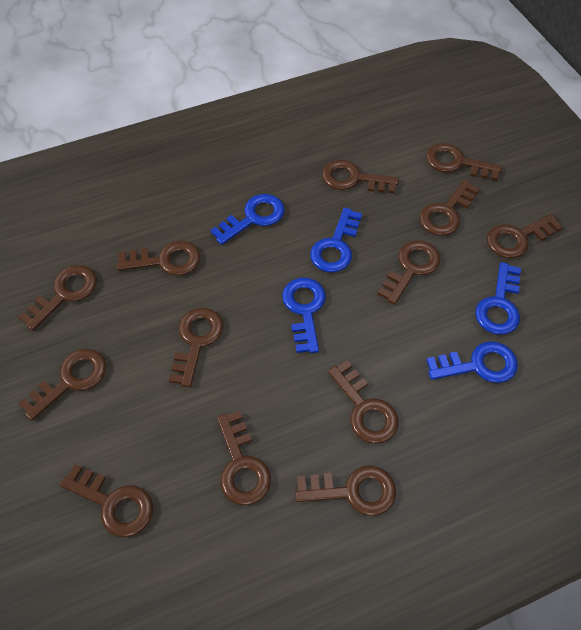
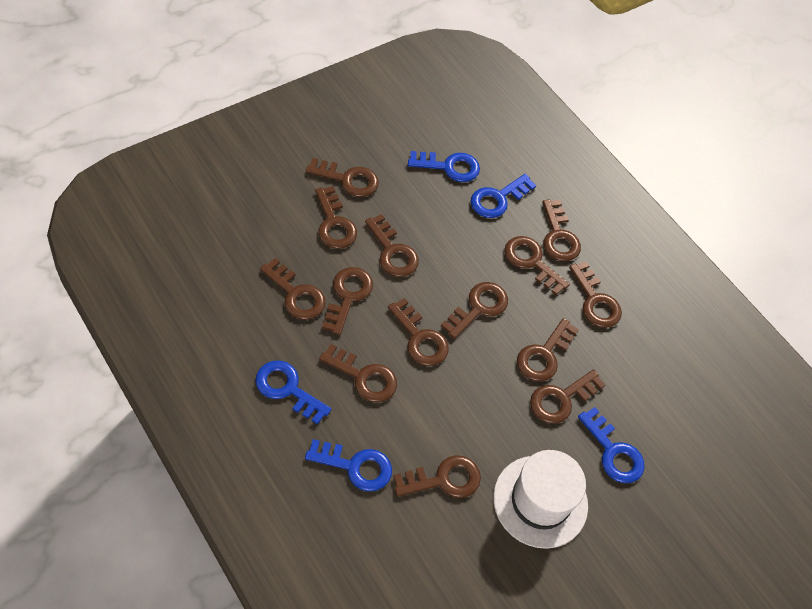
brown key: 13 -> 14
white hat: 0 -> 1

